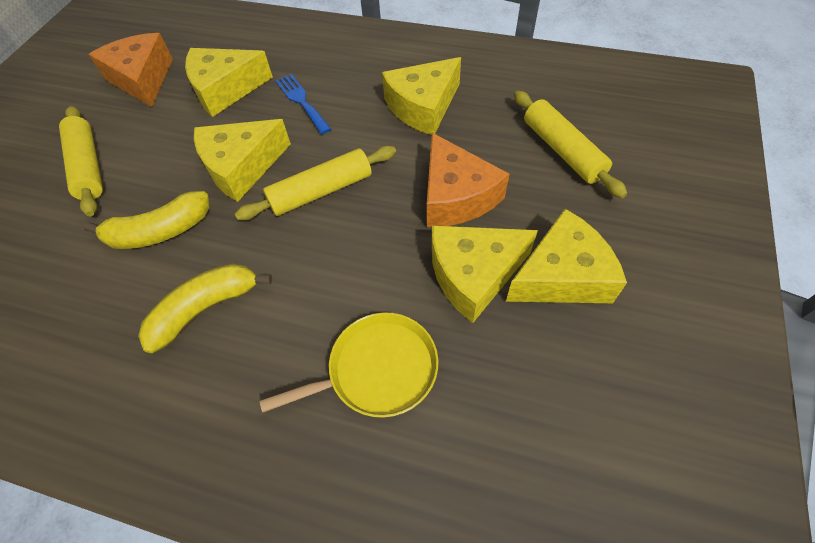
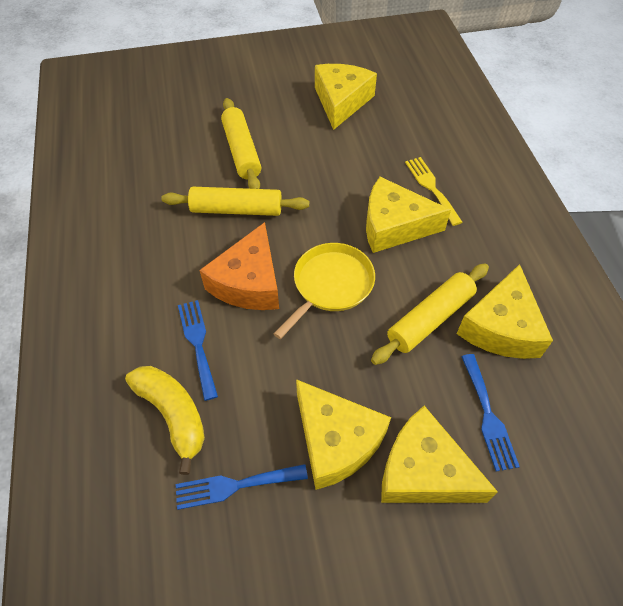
blue fork: 1 -> 3
orange cheese: 2 -> 1
yellow banana: 2 -> 1
yellow fork: 0 -> 1

